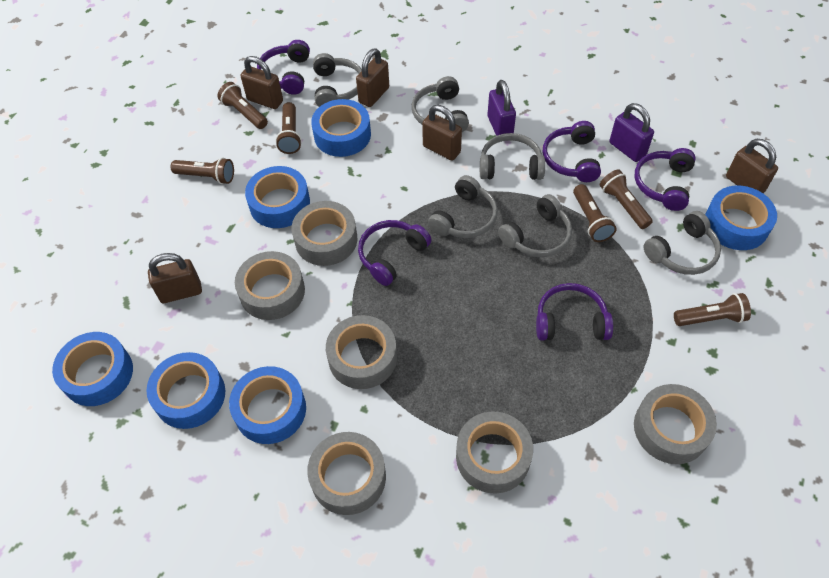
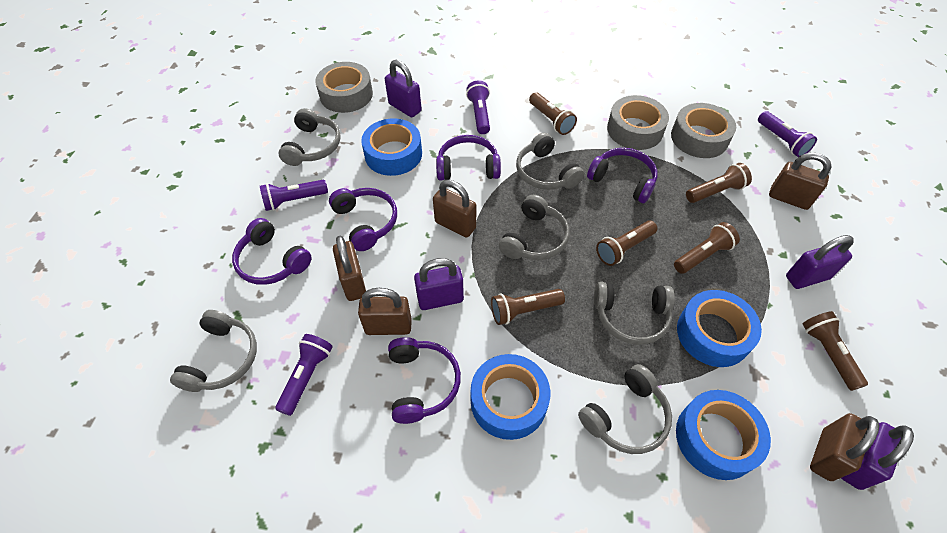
blue tape: 6 -> 4
grey tape: 6 -> 3
purple flashlight: 0 -> 4
purple padlock: 2 -> 4

